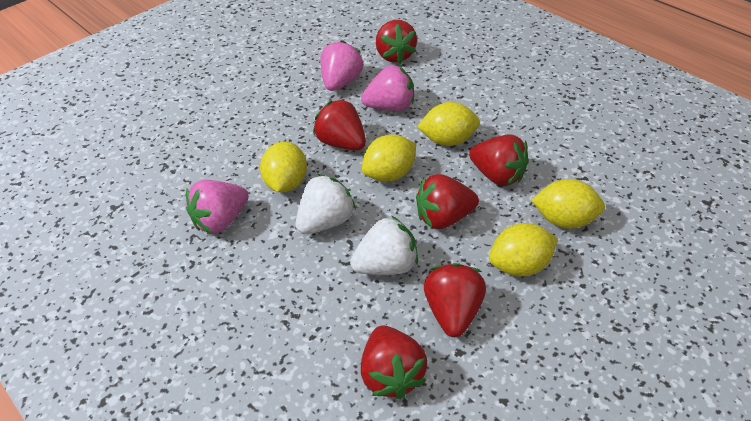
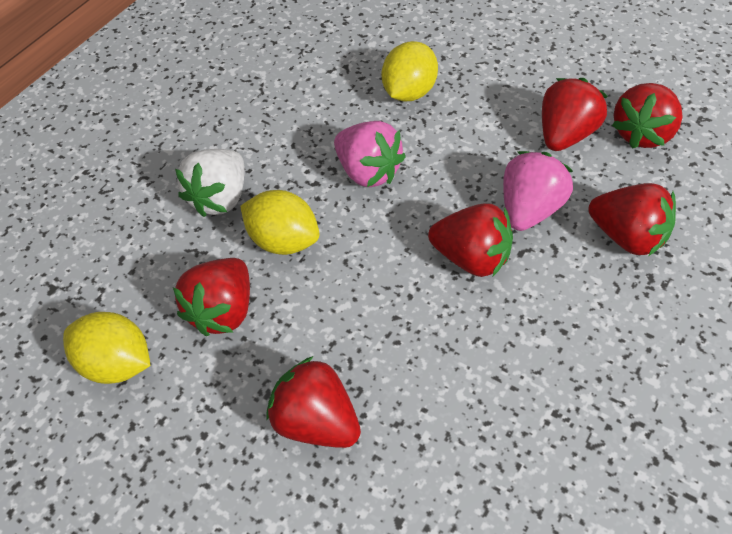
pink strawberry: 3 -> 2
white strawberry: 2 -> 1
yellow lemon: 5 -> 3

